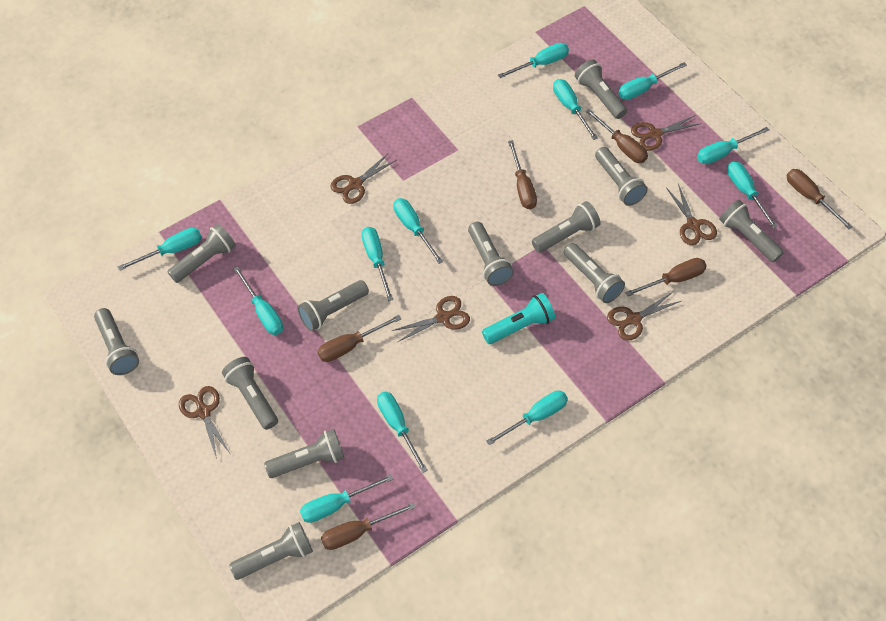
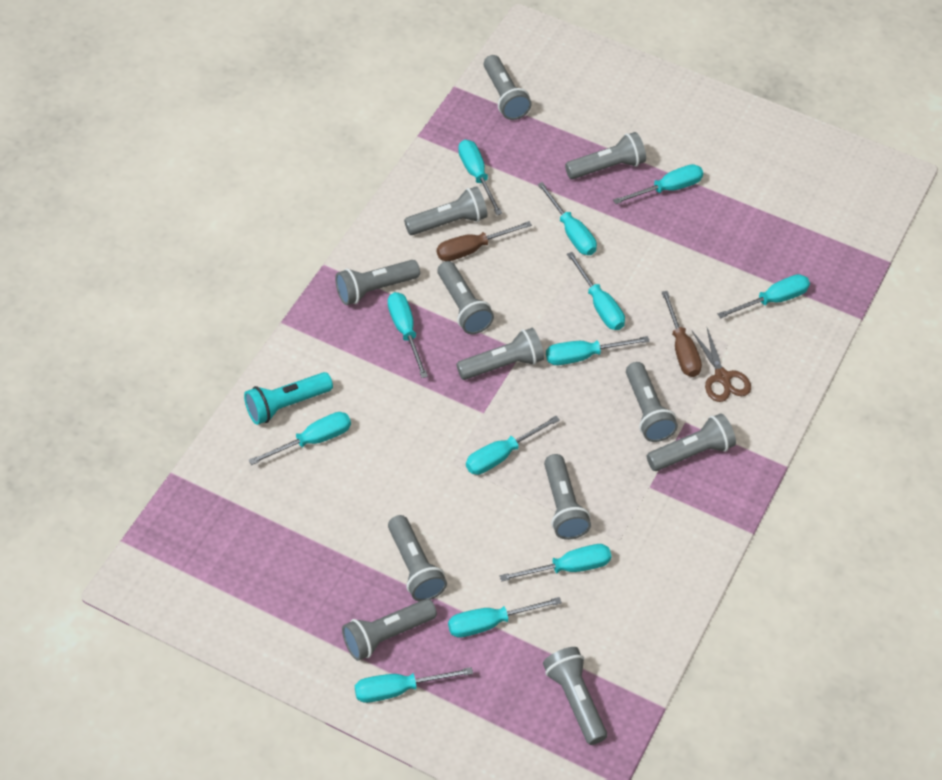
brown scissors: 6 -> 1
brown screwdriver: 6 -> 2

